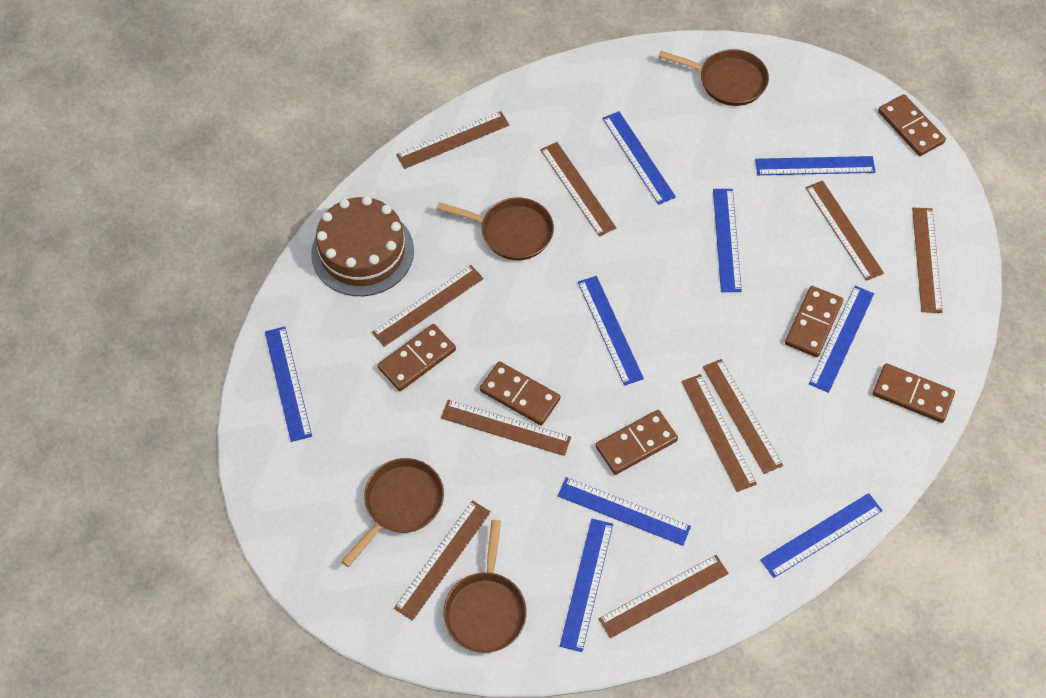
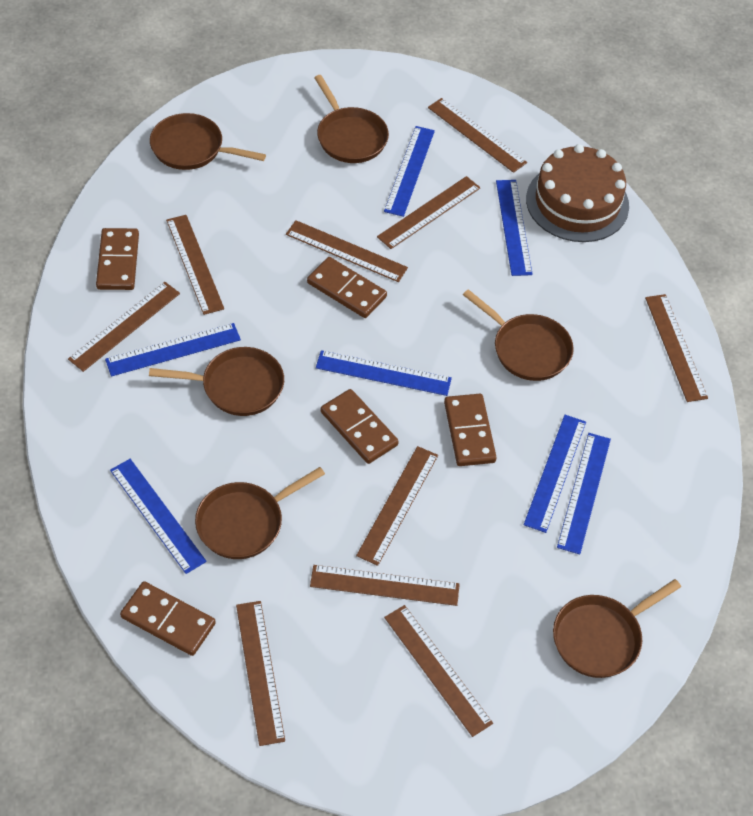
blue ruler: 9 -> 7
brown domino: 6 -> 5
brown pan: 4 -> 6

